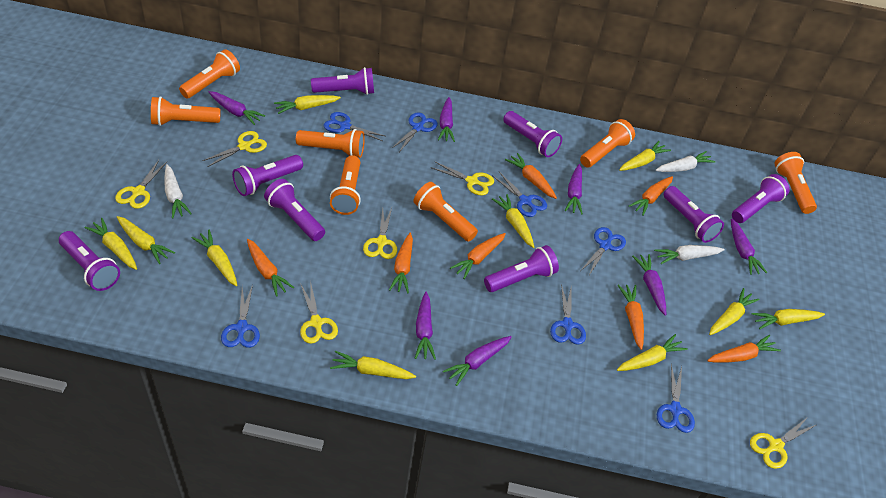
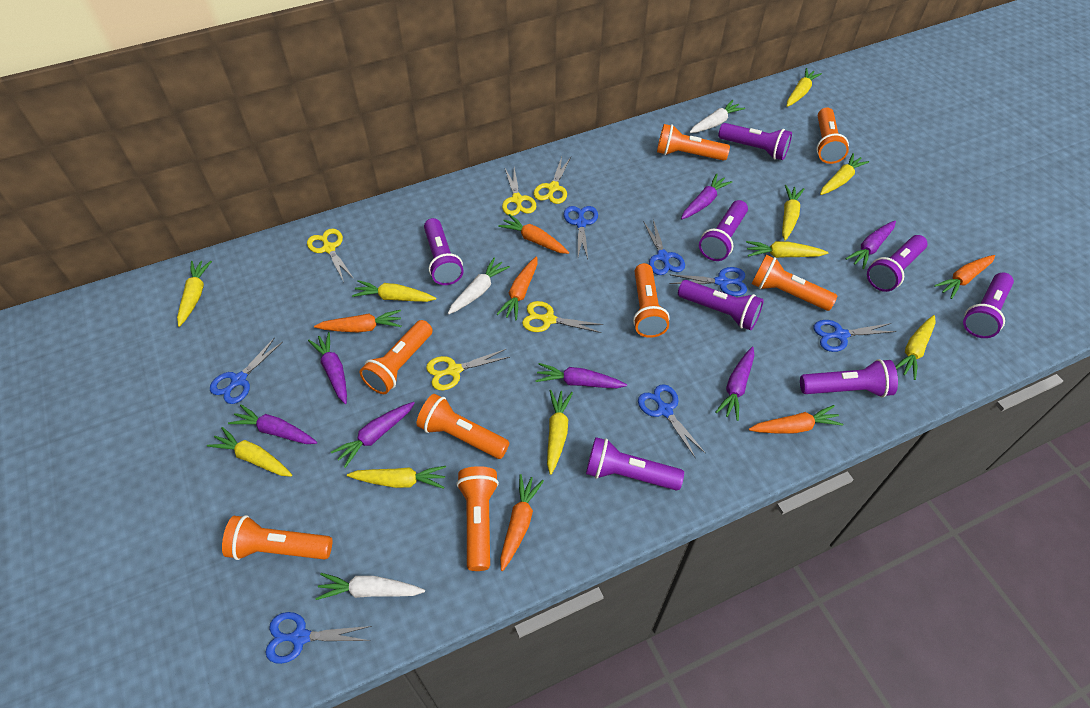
orange carrot: 7 -> 6
orange flashlight: 7 -> 8
yellow scissors: 6 -> 5

